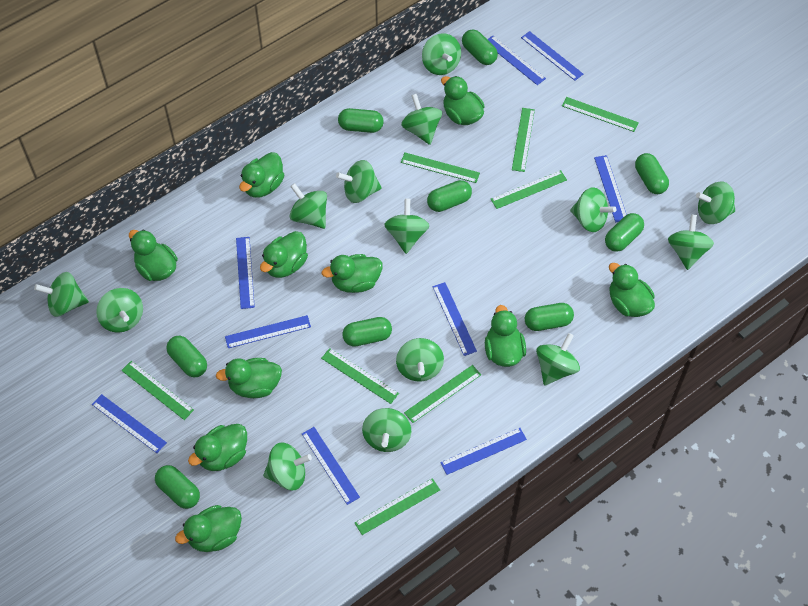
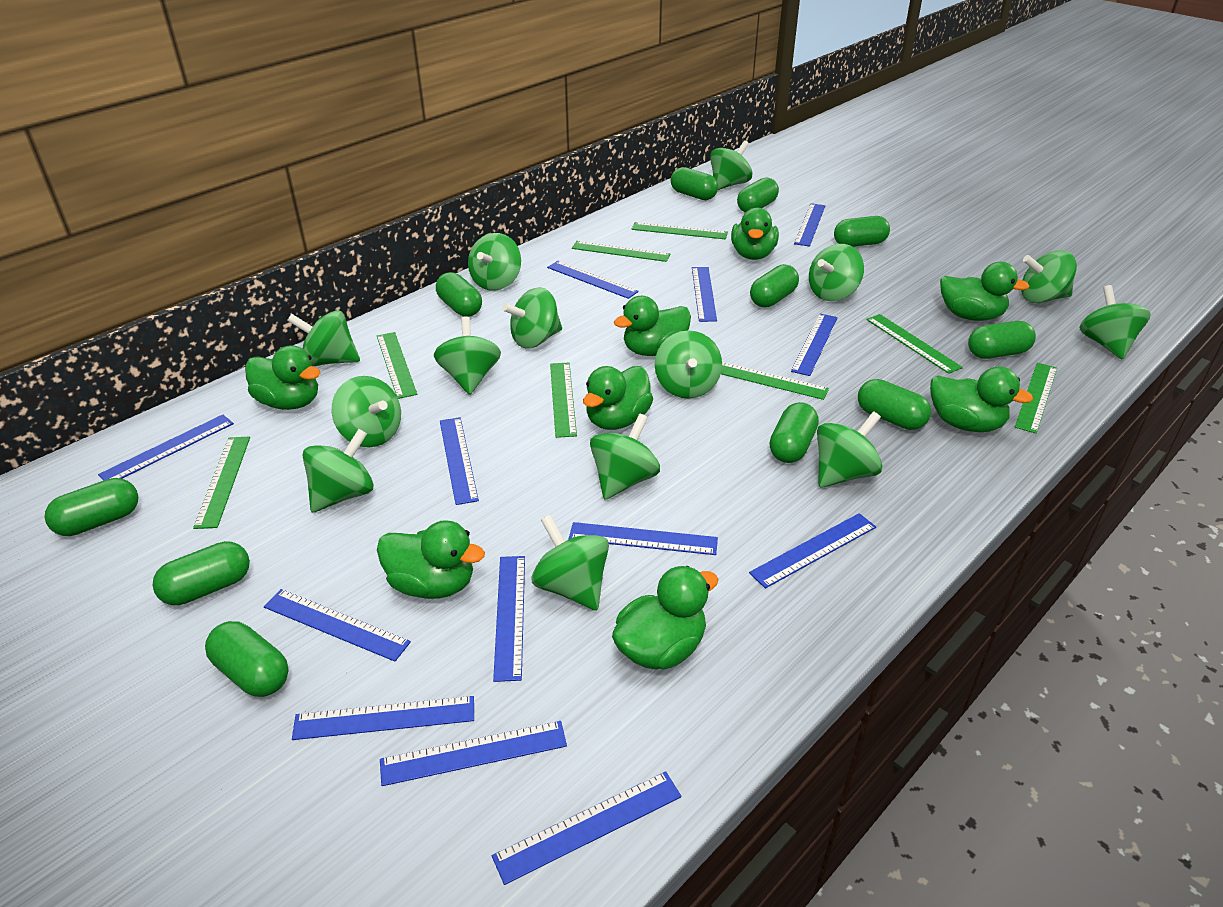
blue ruler: 9 -> 13
green capsule: 9 -> 11
green duck: 10 -> 8

